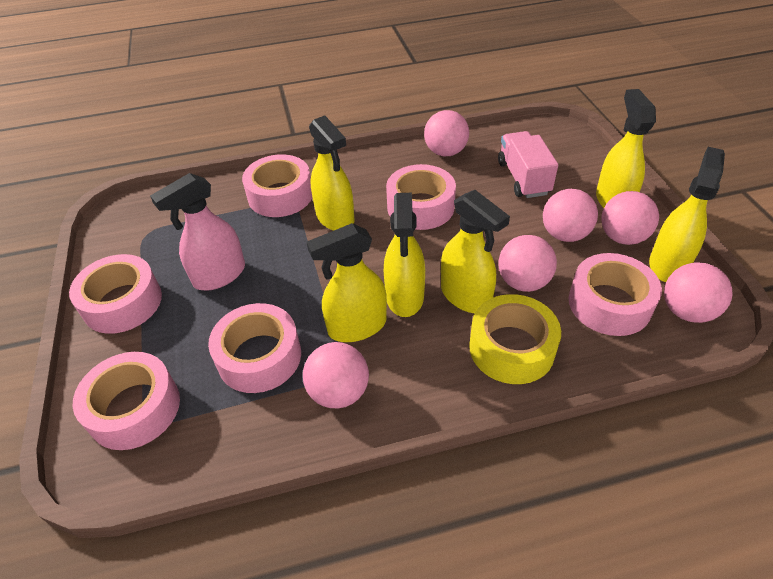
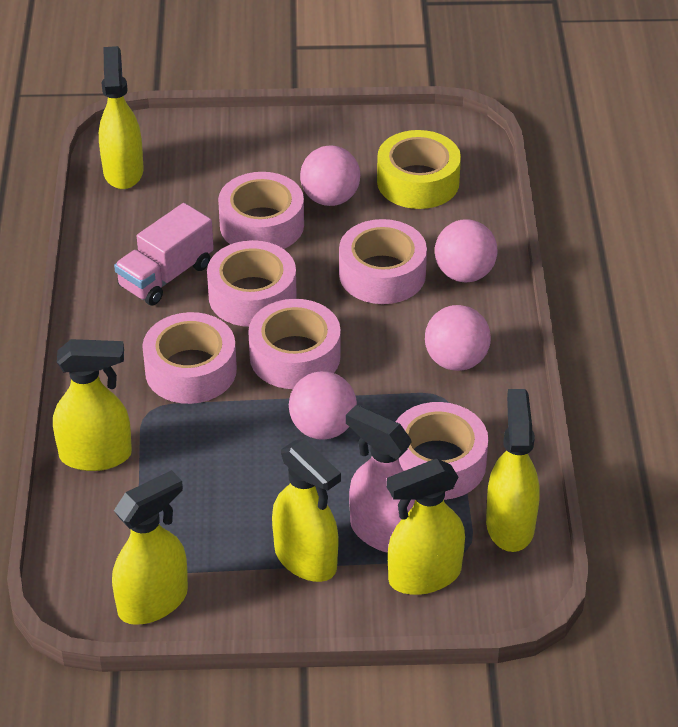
pink ball: 6 -> 4

